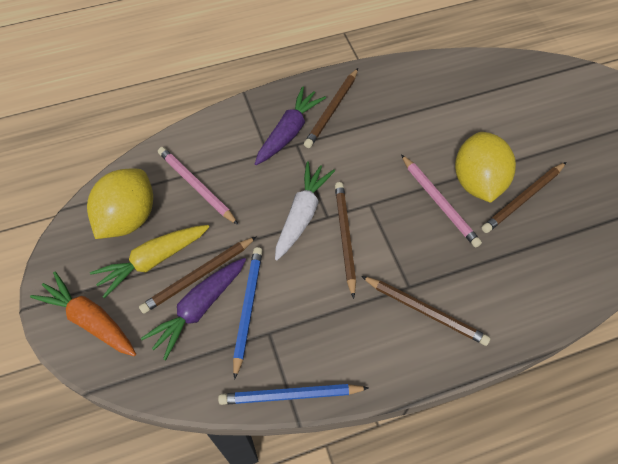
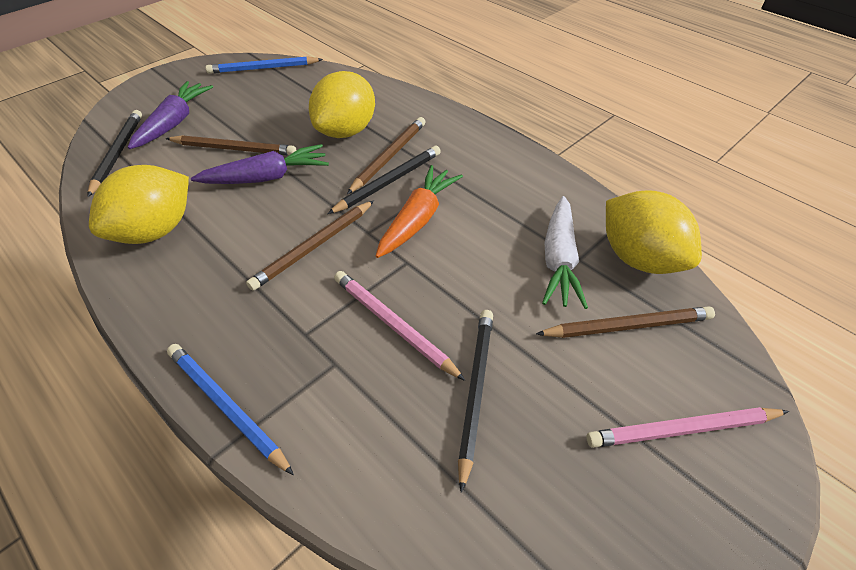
black pencil: 0 -> 3
brown pencil: 5 -> 4
yellow carrot: 1 -> 0
yellow lemon: 2 -> 3

